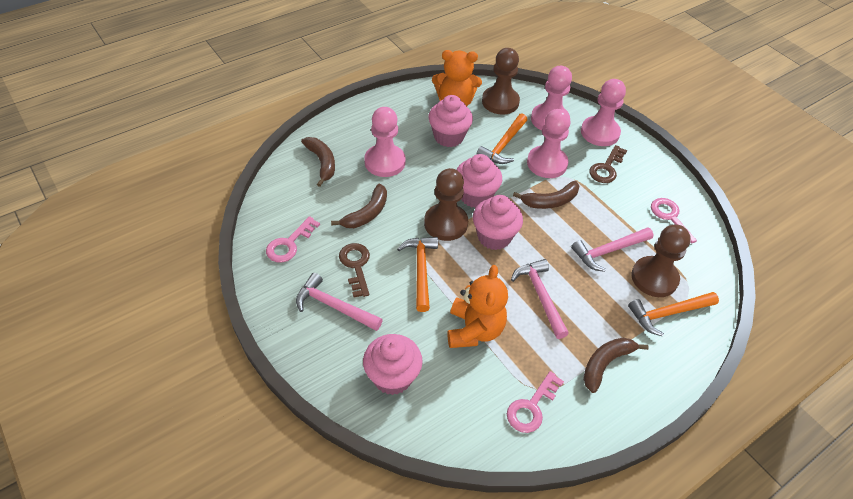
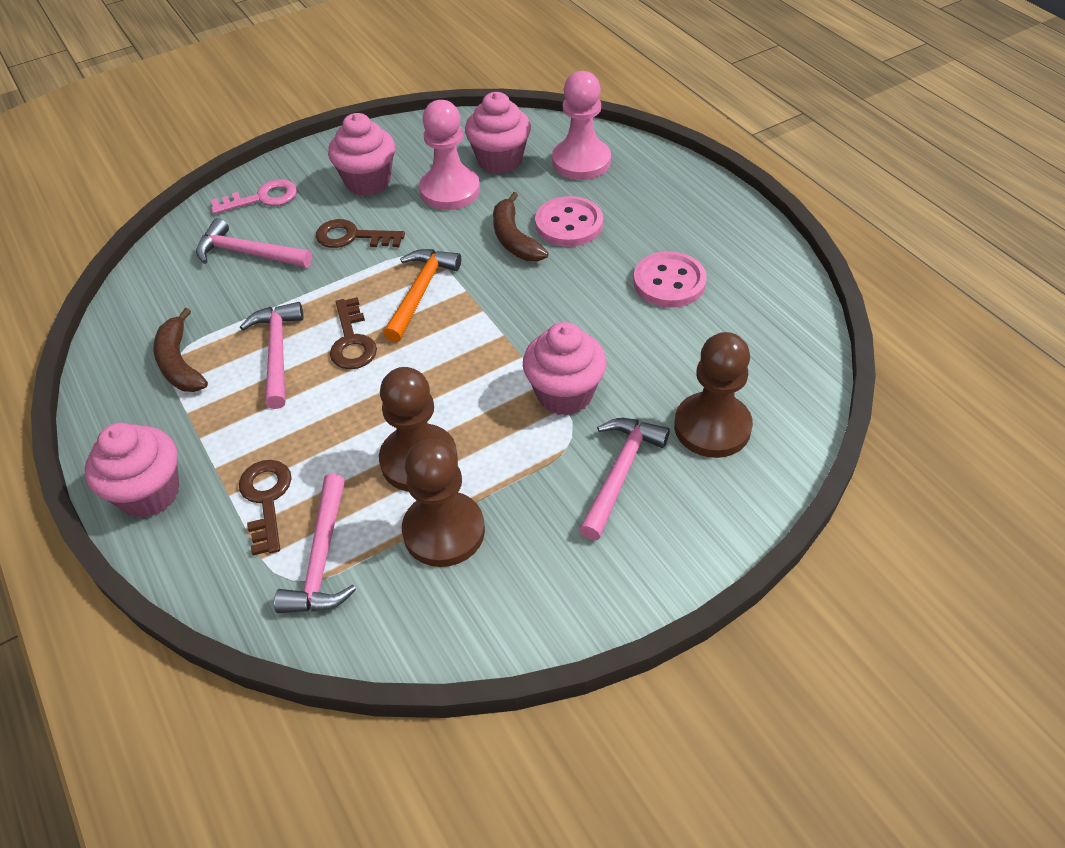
brown banana: 4 -> 2
brown key: 2 -> 3
orange hammer: 3 -> 1
orange teddy bear: 2 -> 0
pink button: 0 -> 2
pink hammer: 3 -> 4
pink key: 3 -> 1
pink pawn: 4 -> 2

